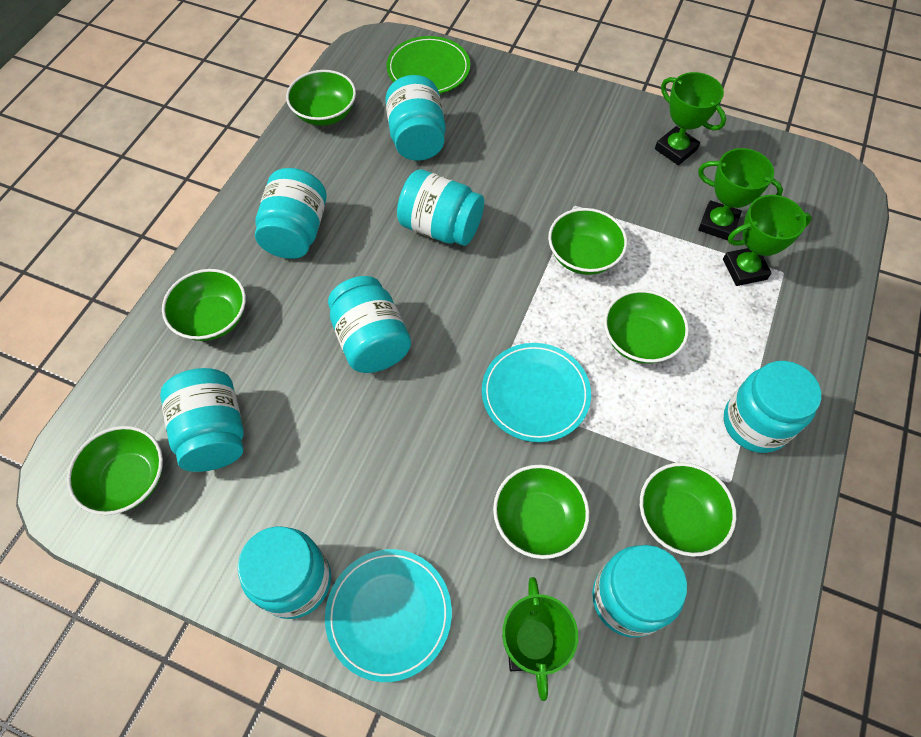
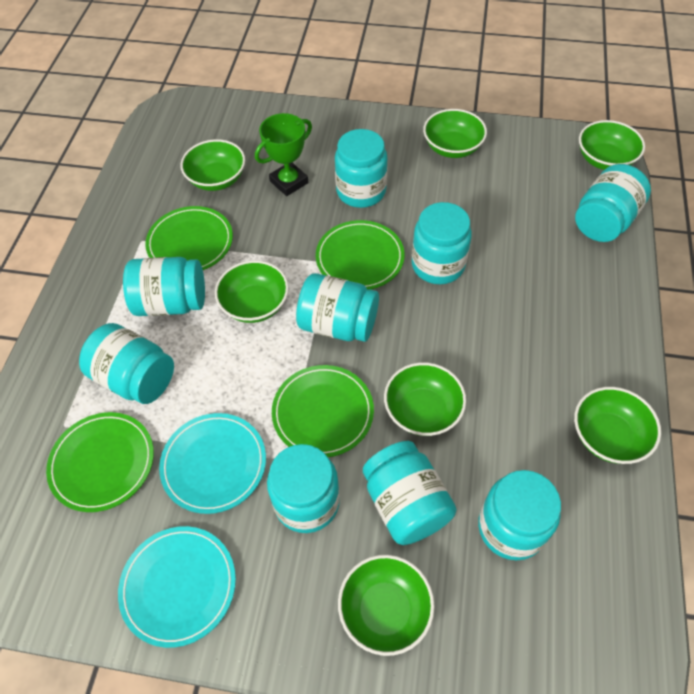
green plate: 1 -> 4
green trophy: 4 -> 1
turquoise jar: 8 -> 9

